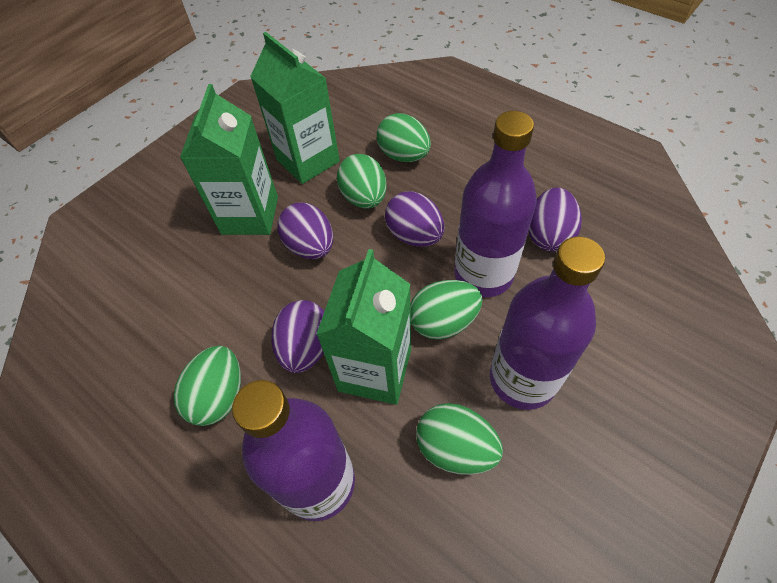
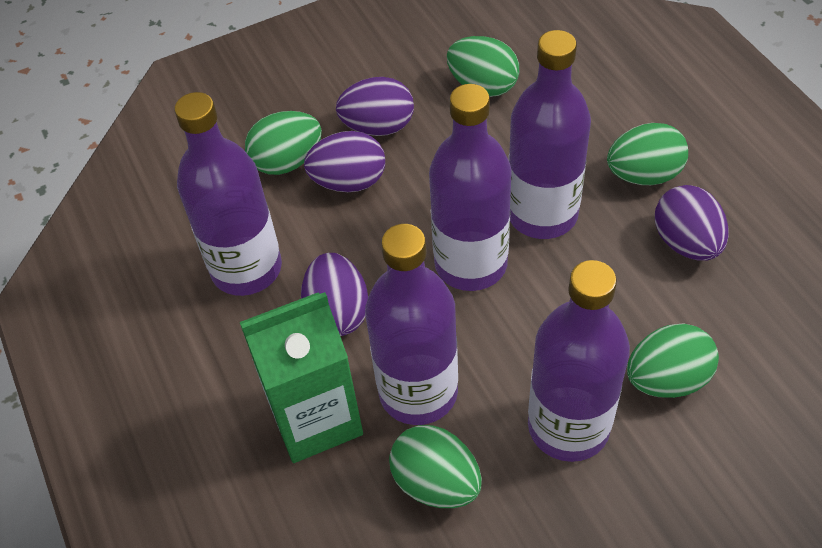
green carton: 3 -> 1
purple bottle: 3 -> 5

